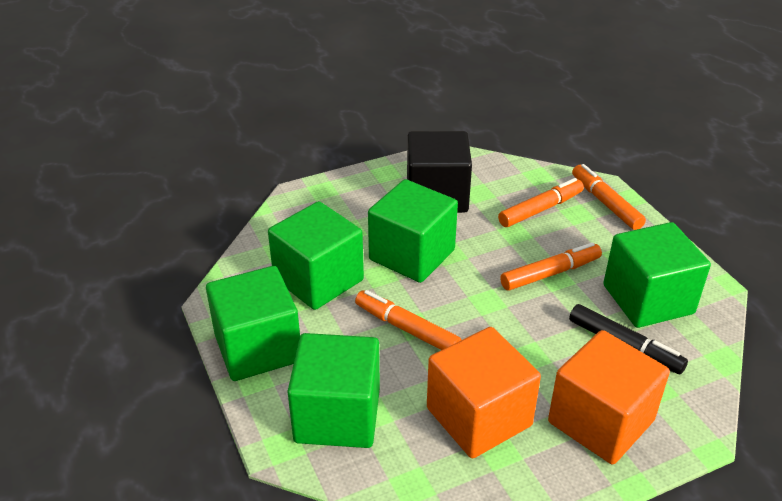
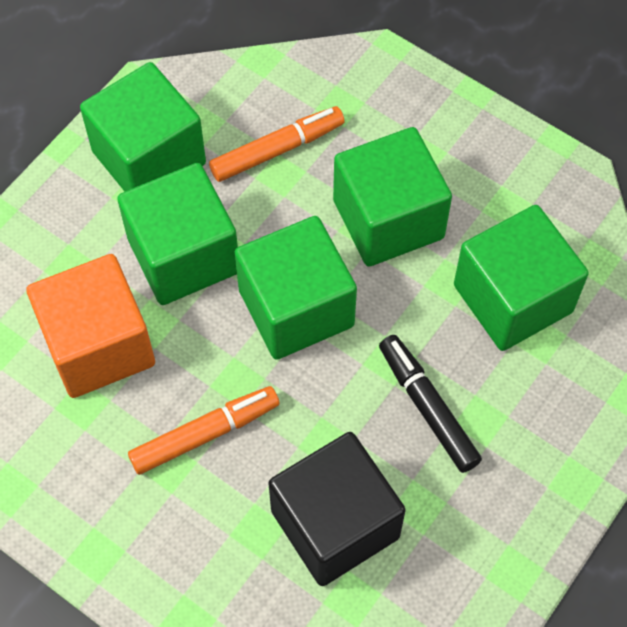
orange cube: 2 -> 1
orange marker: 4 -> 2

